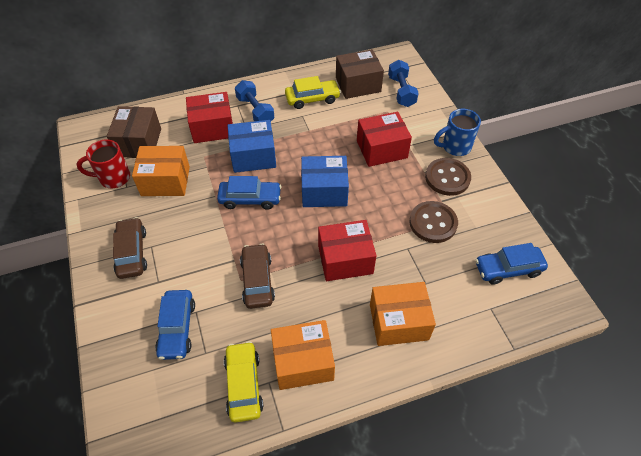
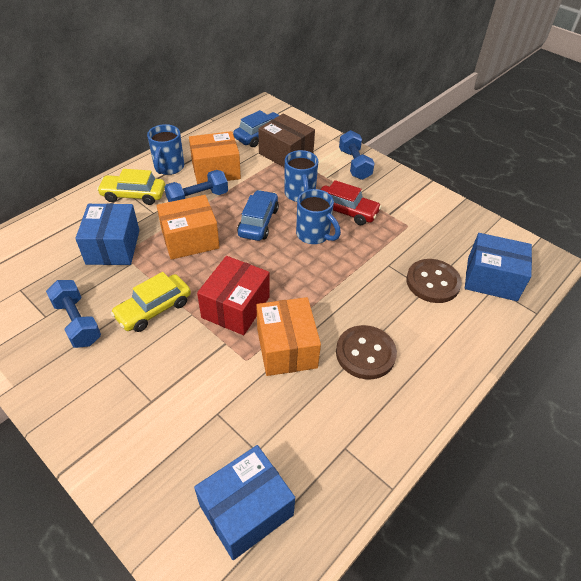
blue box: 2 -> 3
blue car: 3 -> 2
blue dumbbell: 2 -> 3
blue mug: 1 -> 3
brown box: 2 -> 1
brown car: 2 -> 0
red box: 3 -> 1
red car: 0 -> 1
red mug: 1 -> 0

